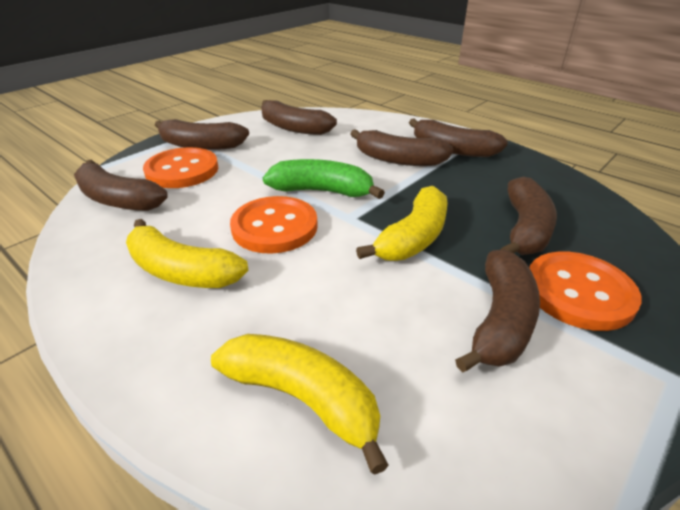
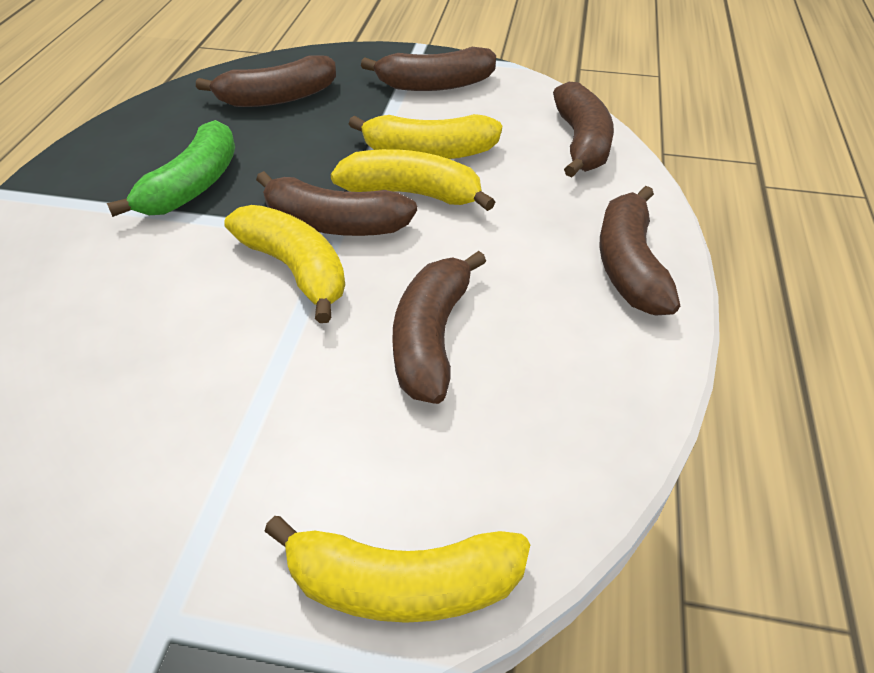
brown banana: 7 -> 6
orange button: 3 -> 0
yellow banana: 3 -> 4

